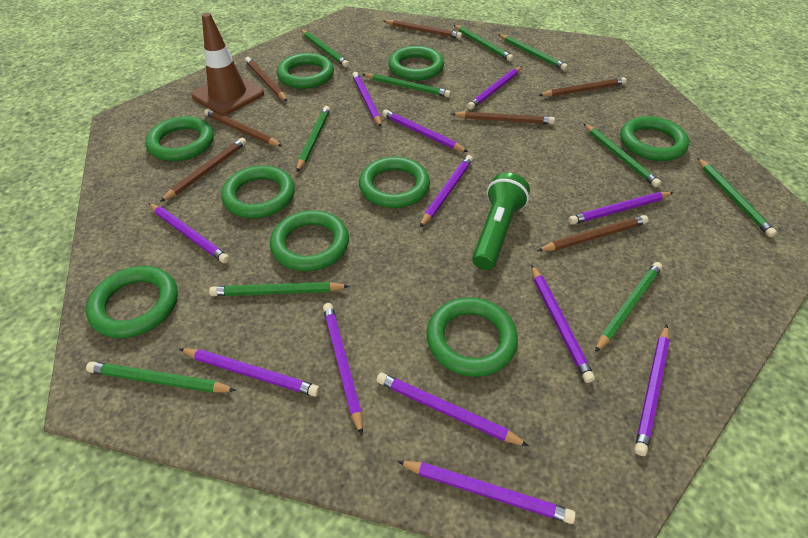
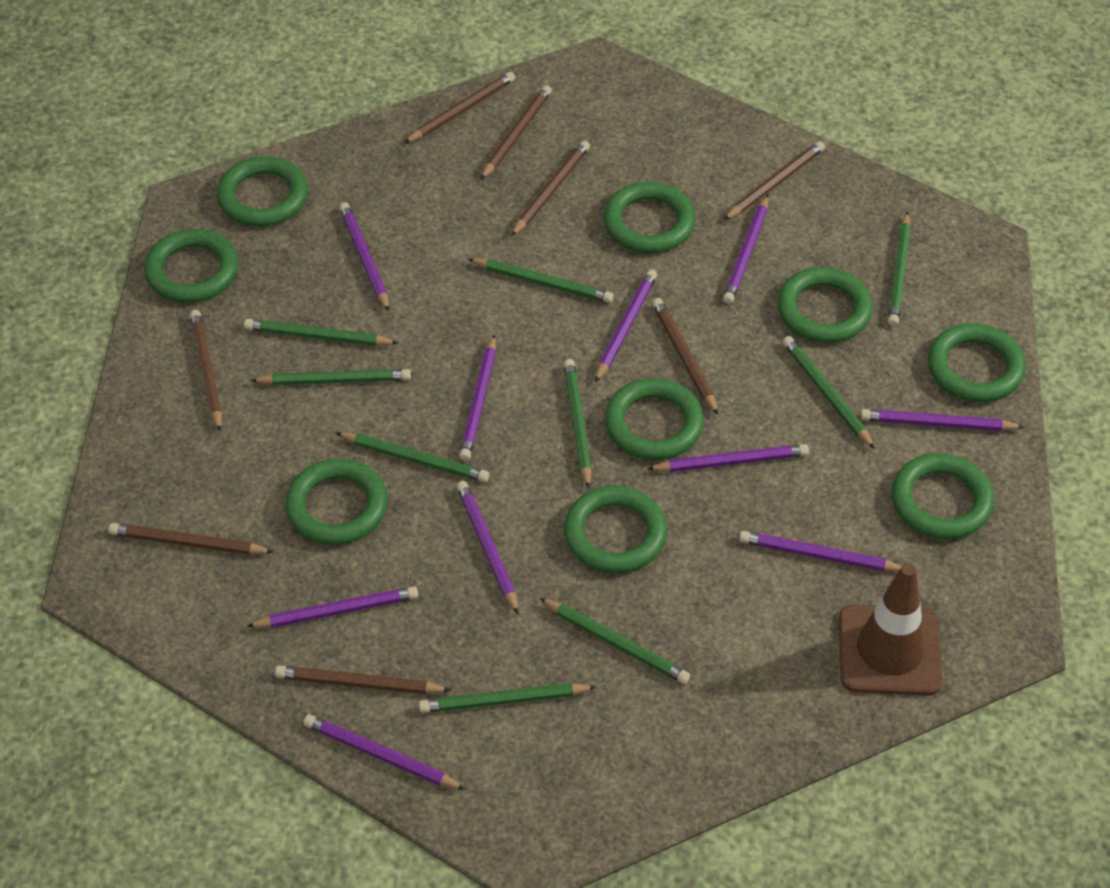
brown pencil: 7 -> 8
green flashlight: 1 -> 0
green pencil: 10 -> 9
purple pencil: 12 -> 10

